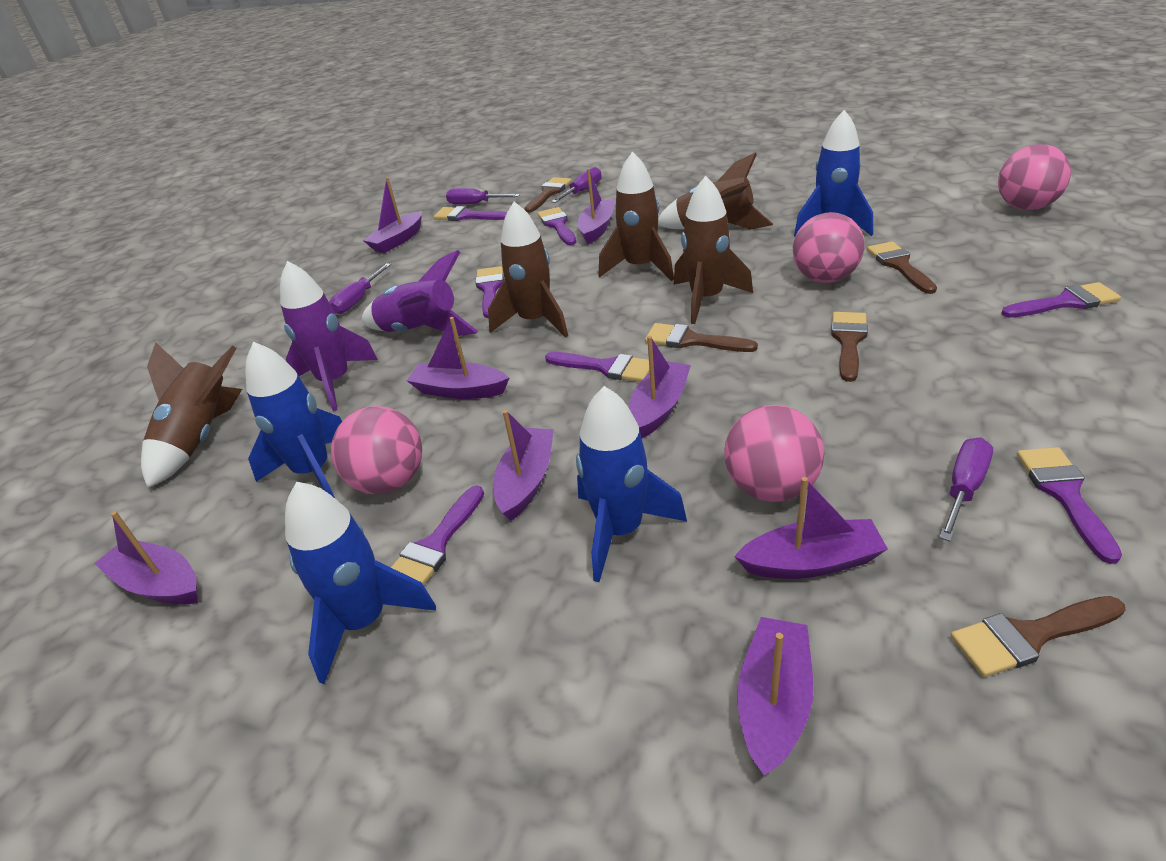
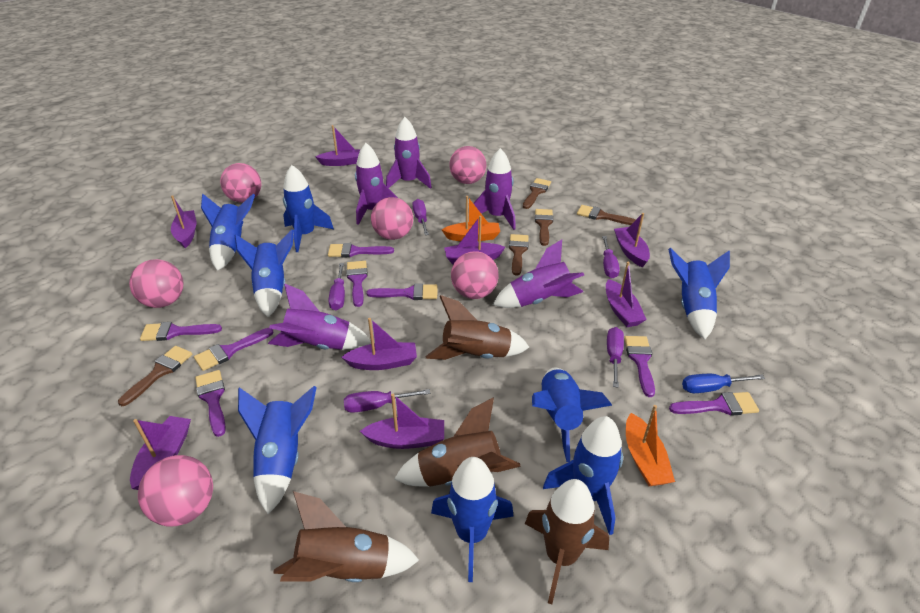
blue rocket: 4 -> 8
blue screwdriver: 0 -> 1
brown rocket: 5 -> 4
orange boat: 0 -> 2
pink ball: 4 -> 6
purple brush: 7 -> 8
purple rocket: 2 -> 5
purple screwdriver: 4 -> 5

